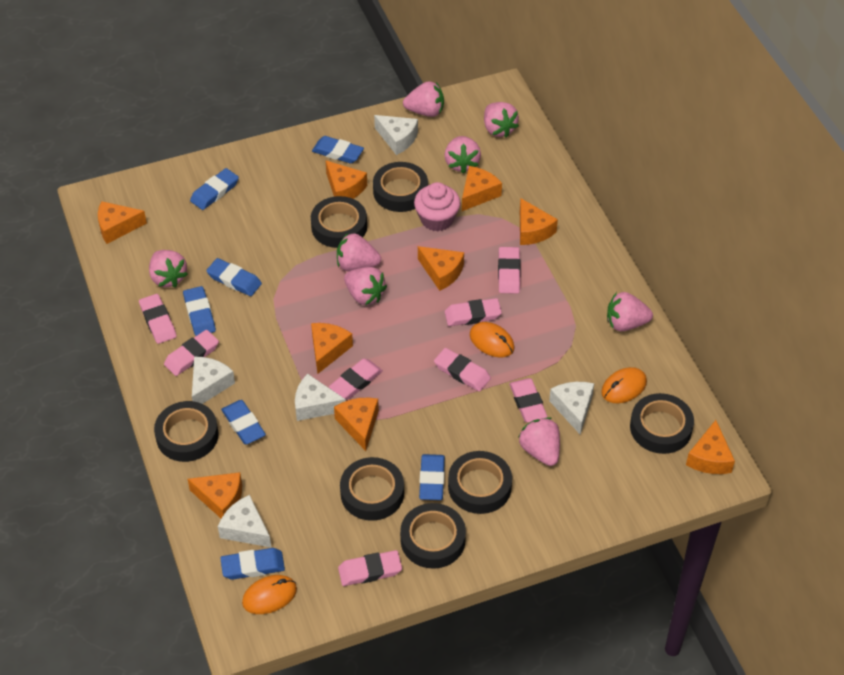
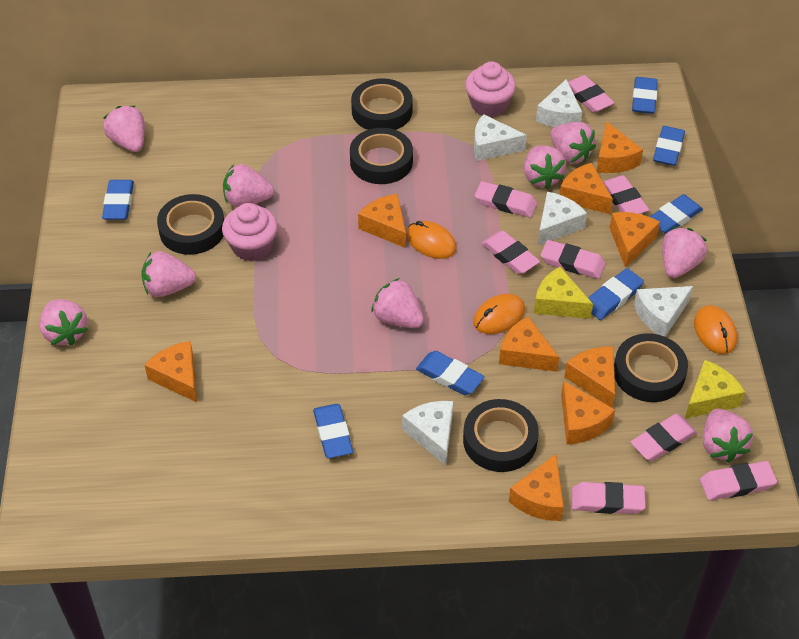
black tape: 7 -> 5
pink cupcake: 1 -> 2
pink strawberry: 8 -> 9
yellow cheese: 0 -> 2

